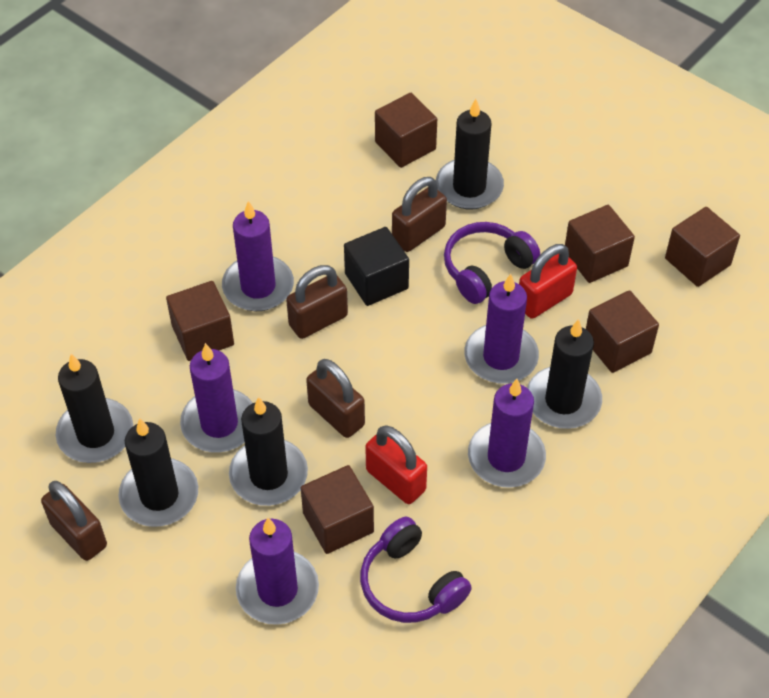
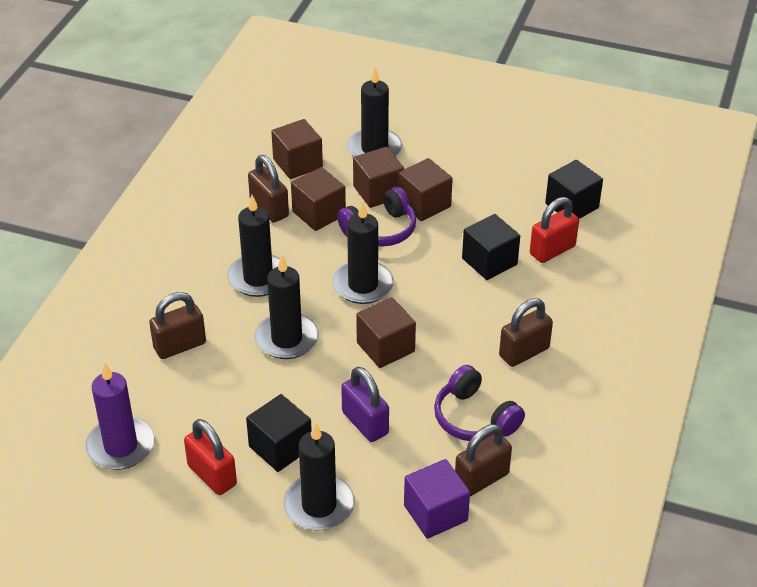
black cube: 1 -> 3
brown cube: 6 -> 5
purple candle: 5 -> 1
purple cube: 0 -> 1
purple padlock: 0 -> 1

